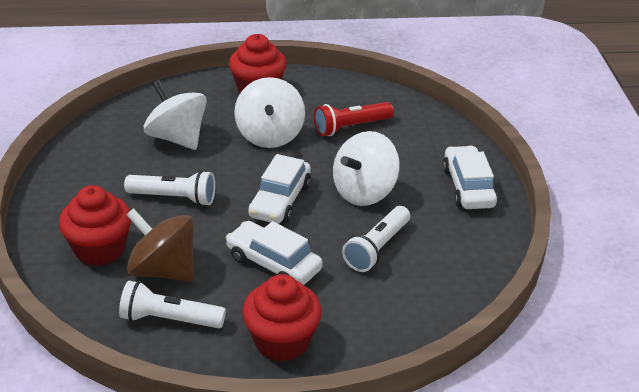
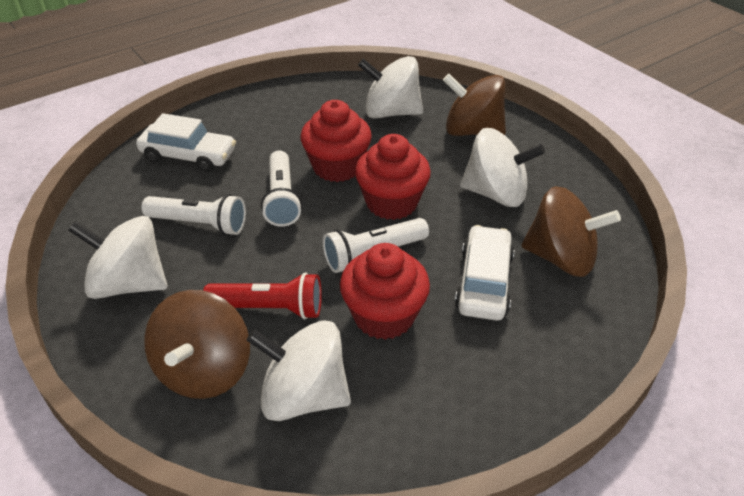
brown spinning top: 1 -> 3
white car: 3 -> 2
white spinning top: 3 -> 4

